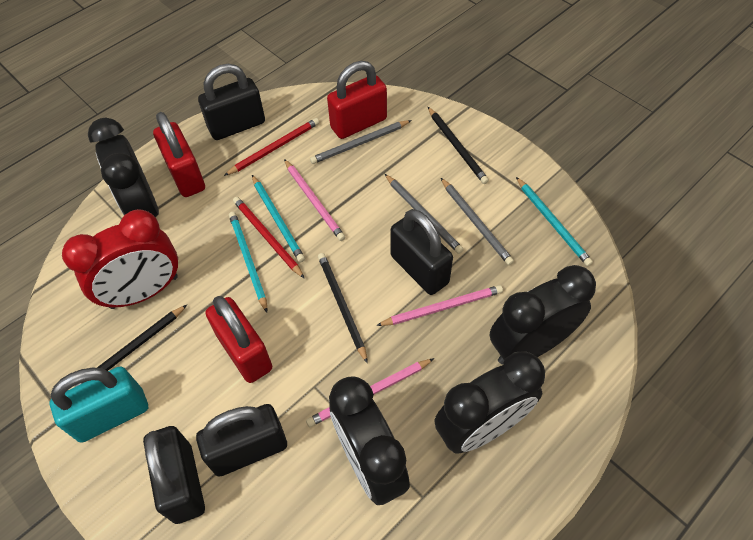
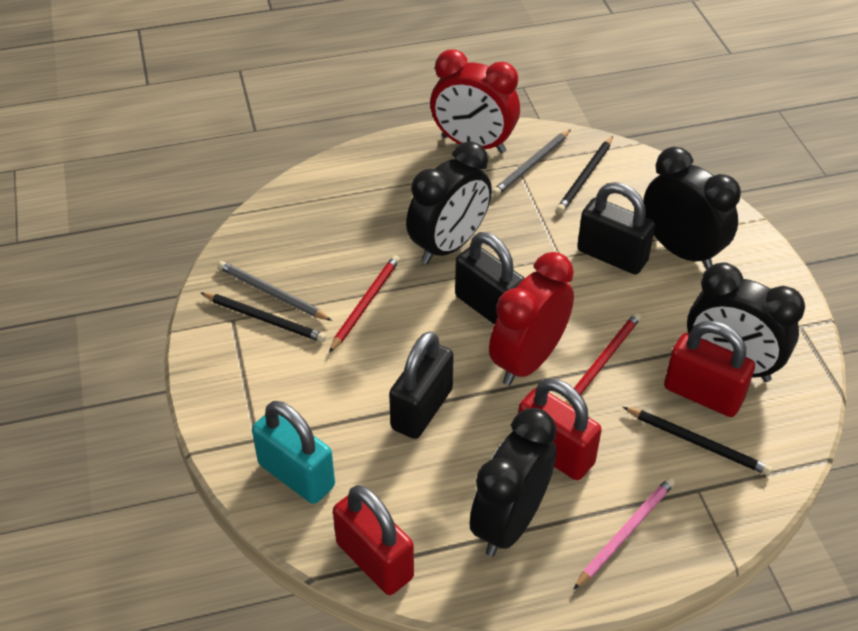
black padlock: 4 -> 3
grey pencil: 3 -> 2
pink pencil: 3 -> 1
red clock: 1 -> 2
turquoise pencil: 3 -> 0

